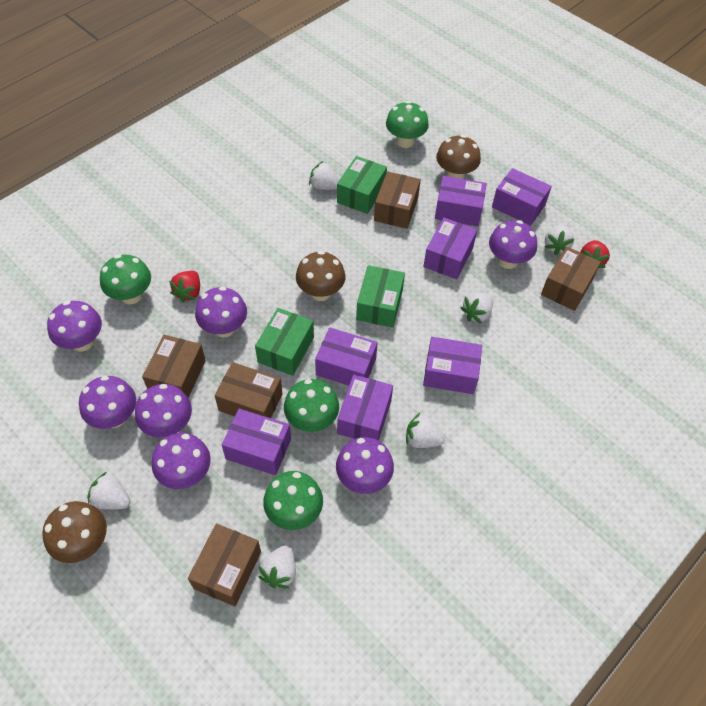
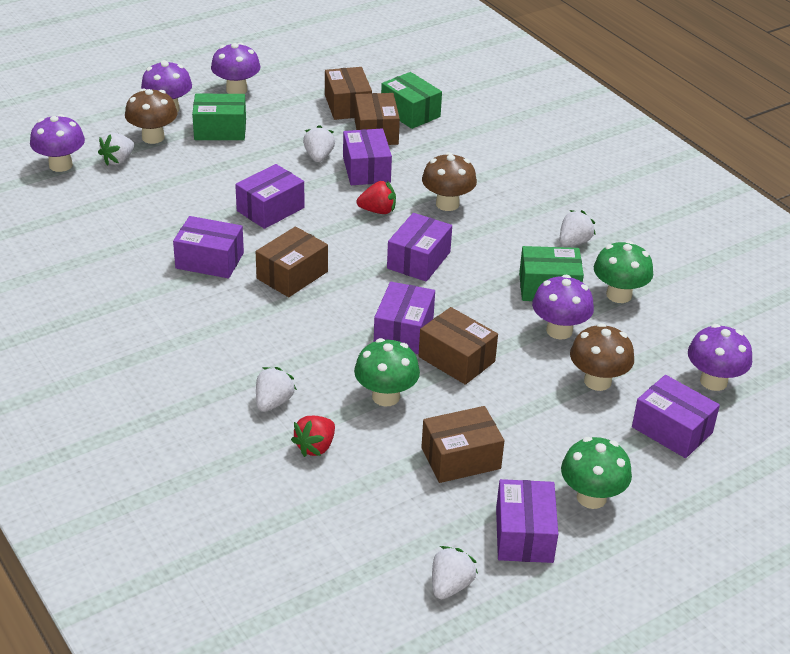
green mushroom: 4 -> 3
purple mushroom: 7 -> 5
white strawberry: 6 -> 5

